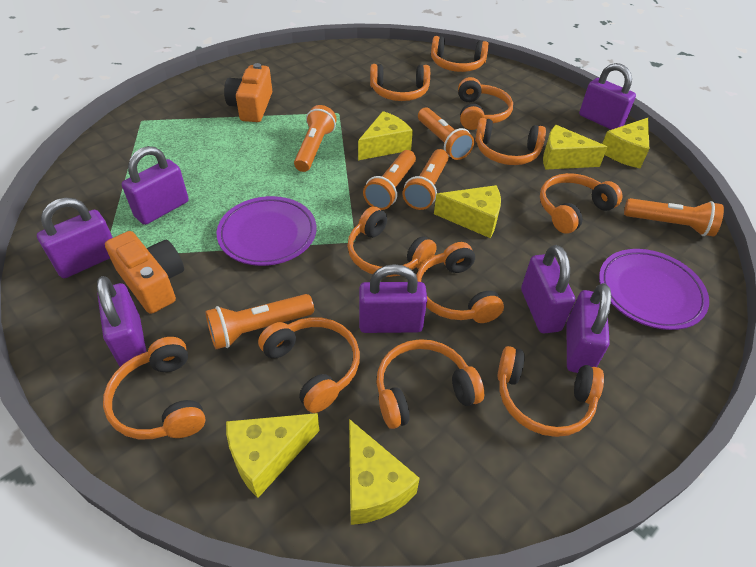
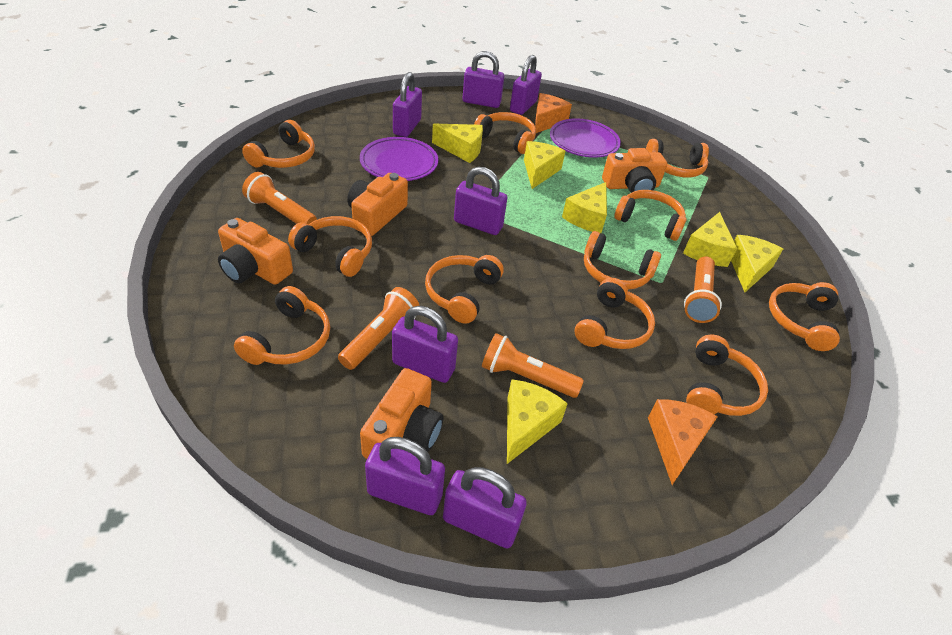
orange camera: 2 -> 4
orange cheese: 0 -> 2
orange flashlight: 6 -> 4

